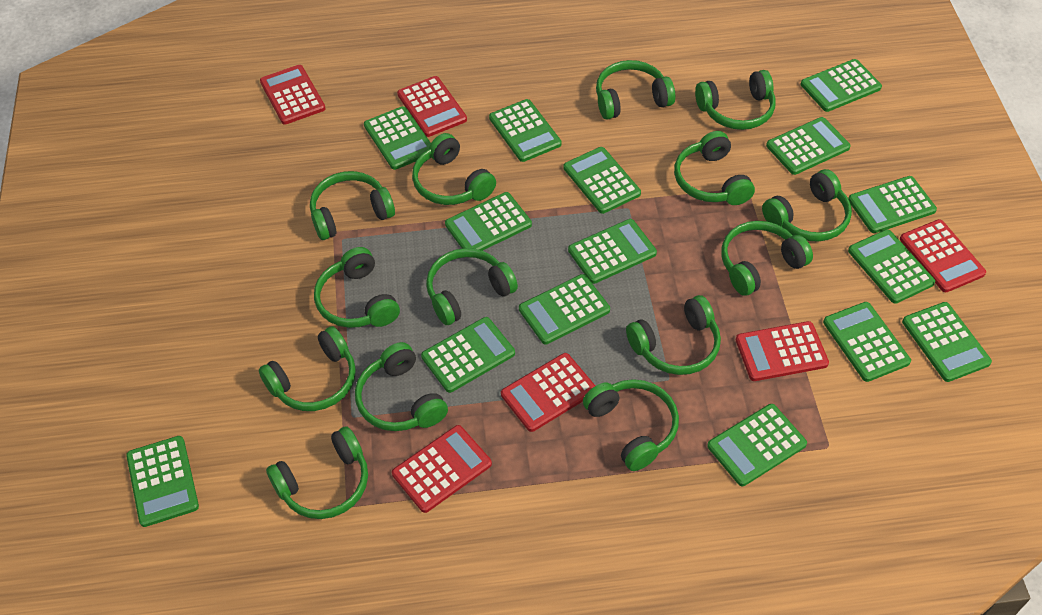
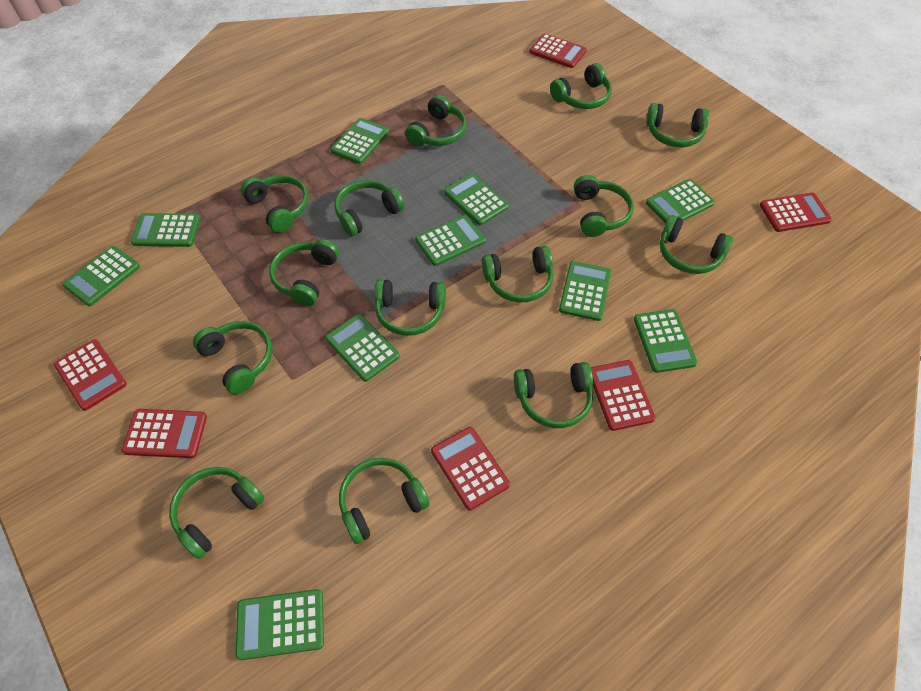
green calculator: 15 -> 10

